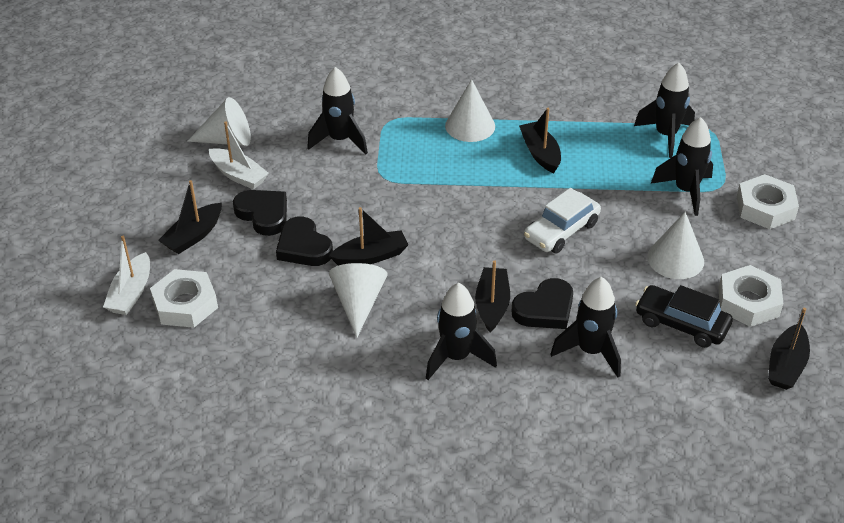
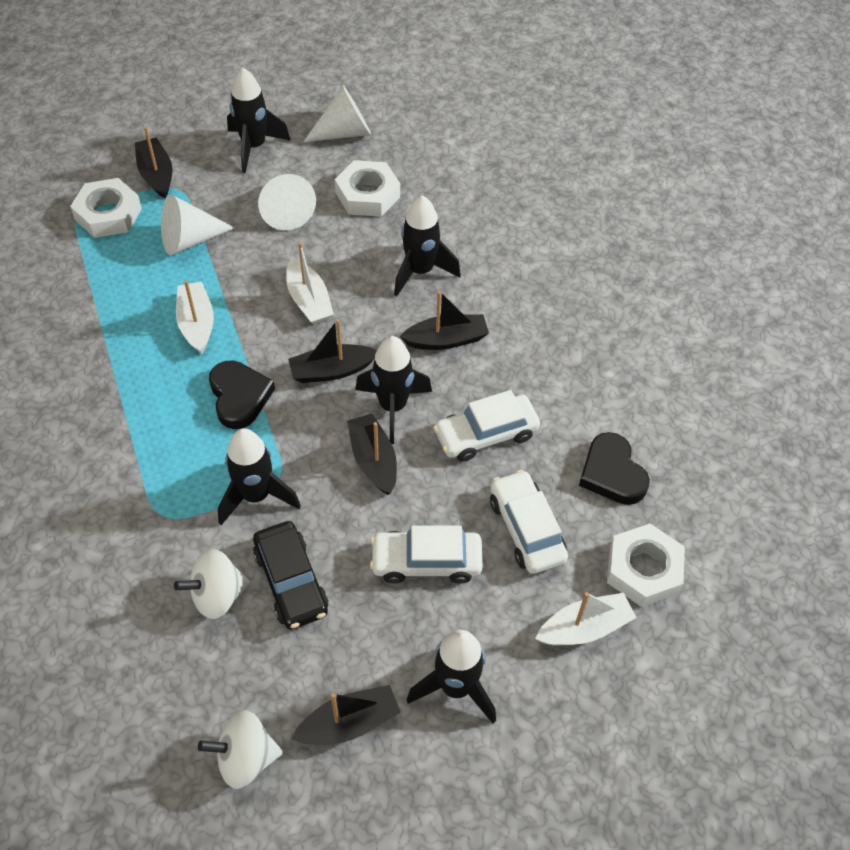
black heart: 3 -> 2
white boat: 2 -> 3
white car: 1 -> 3
white cone: 4 -> 3
white spinning top: 0 -> 2

